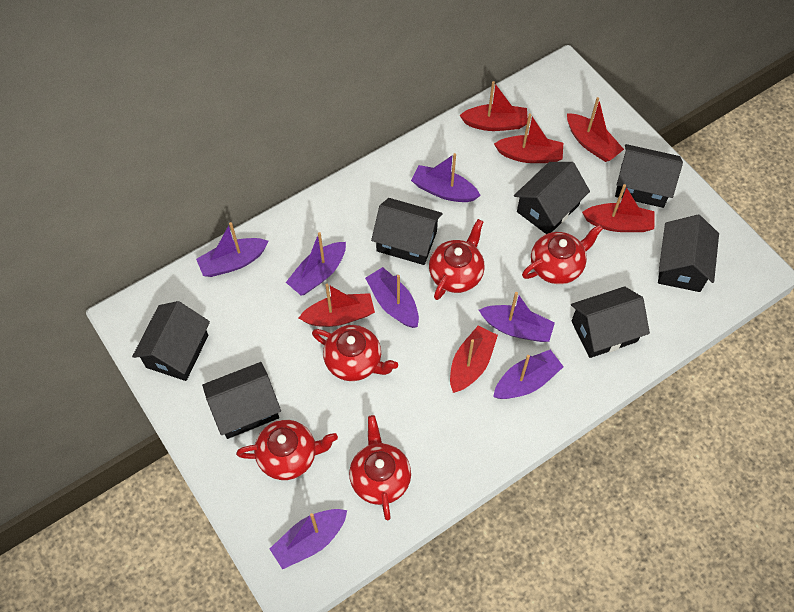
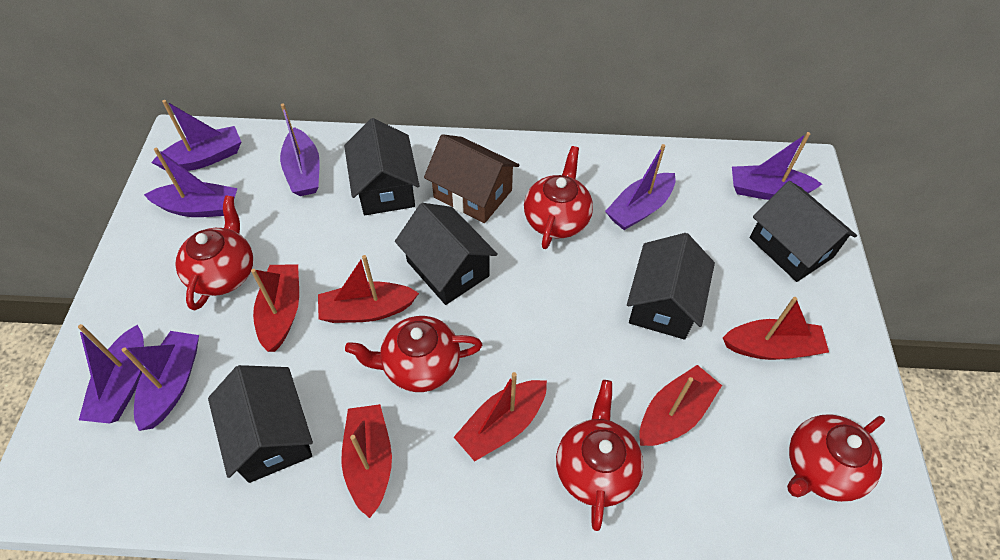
black house: 7 -> 5
brown house: 0 -> 1

